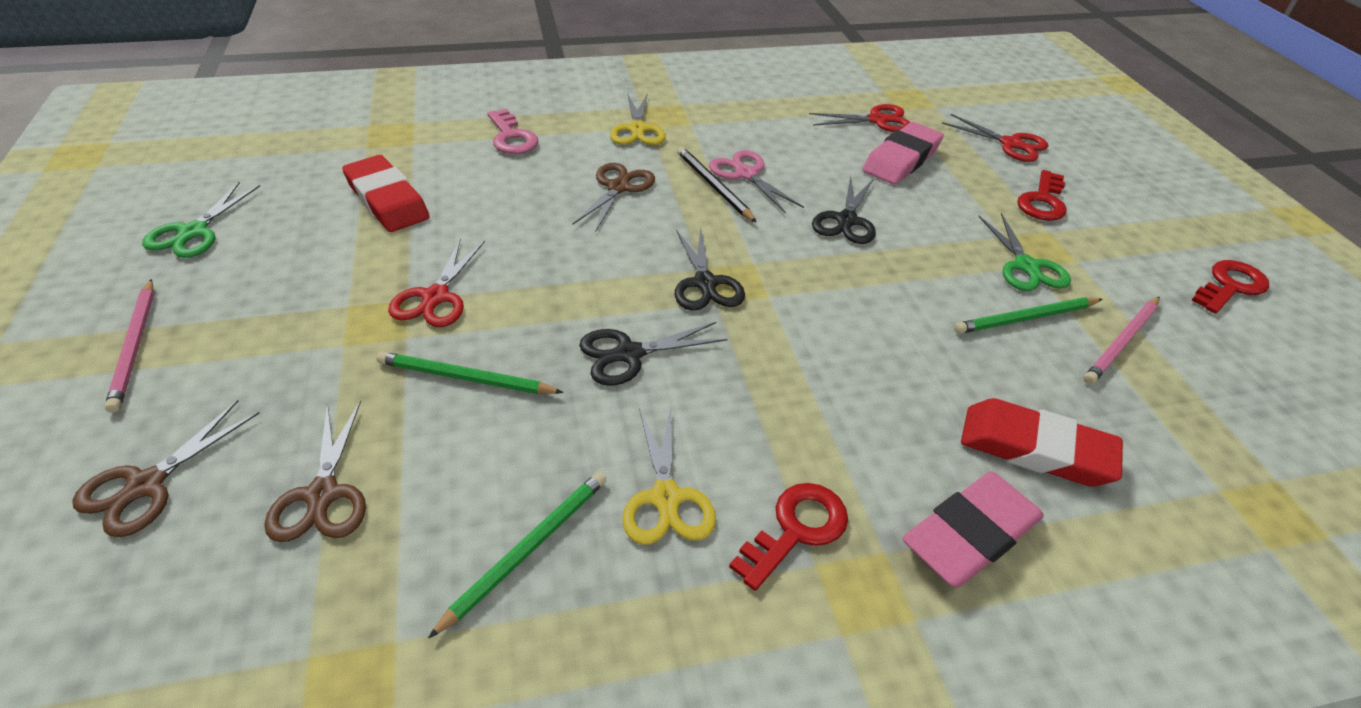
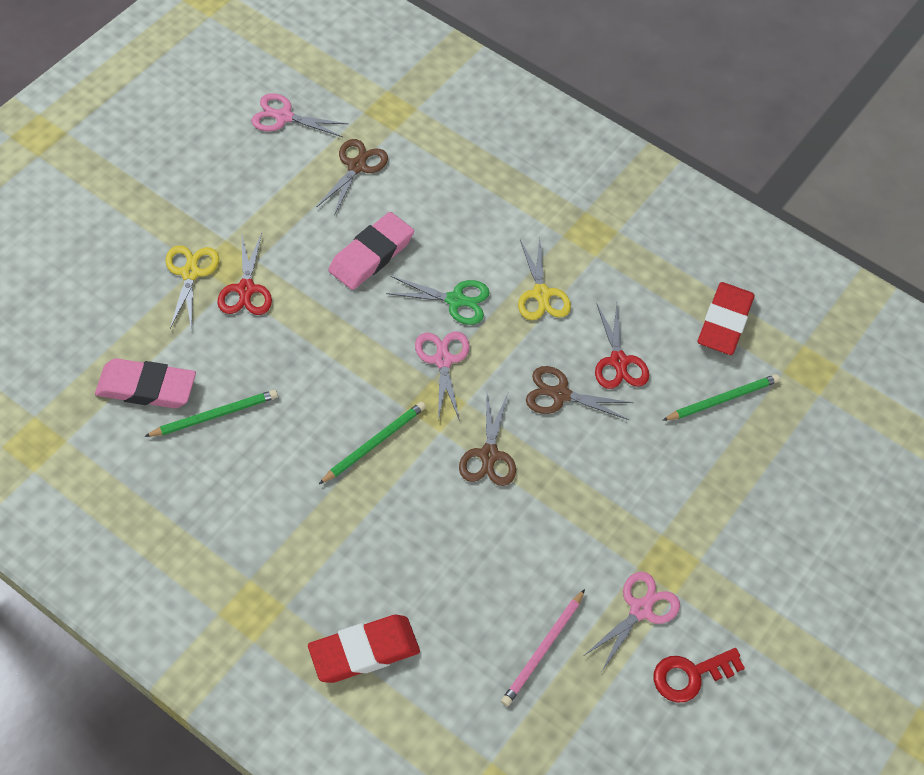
black pencil: 1 -> 0
black scissors: 3 -> 0
green scissors: 2 -> 1
pink key: 1 -> 0
pink pencil: 2 -> 1
pink scissors: 1 -> 3
red key: 3 -> 1
red scissors: 3 -> 2

